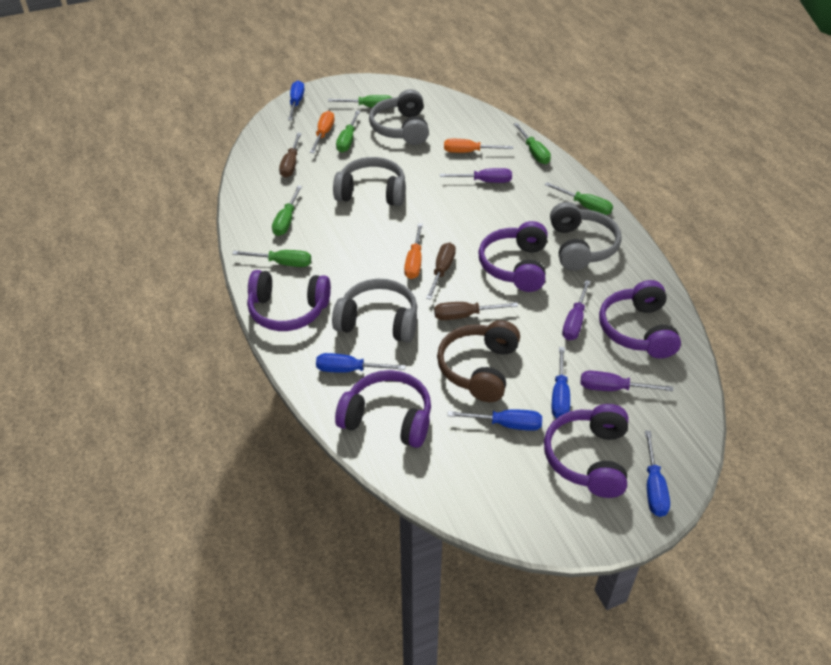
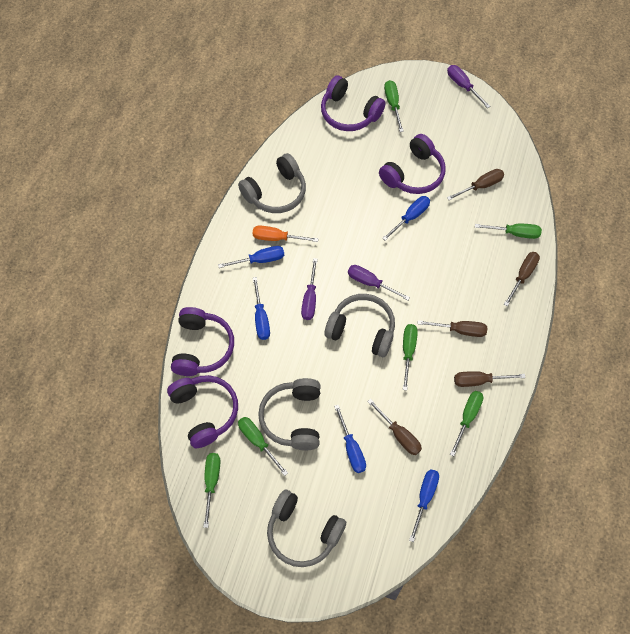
brown headphones: 1 -> 0
brown screwdriver: 3 -> 5
orange screwdriver: 3 -> 1
purple headphones: 5 -> 4

